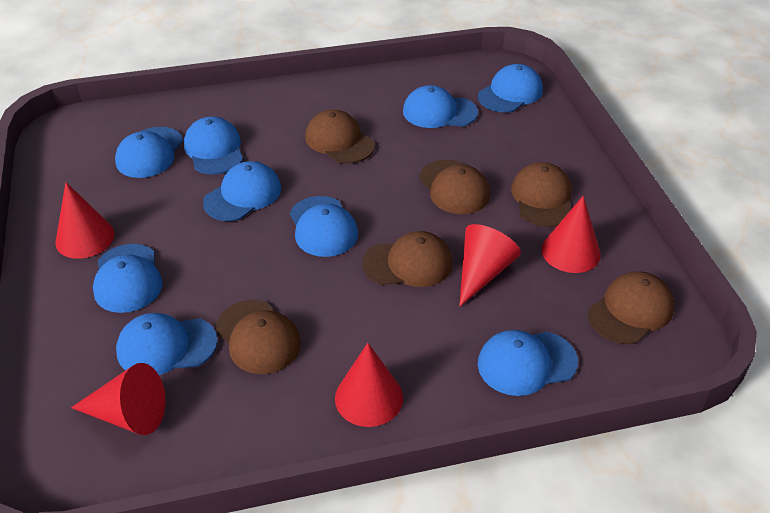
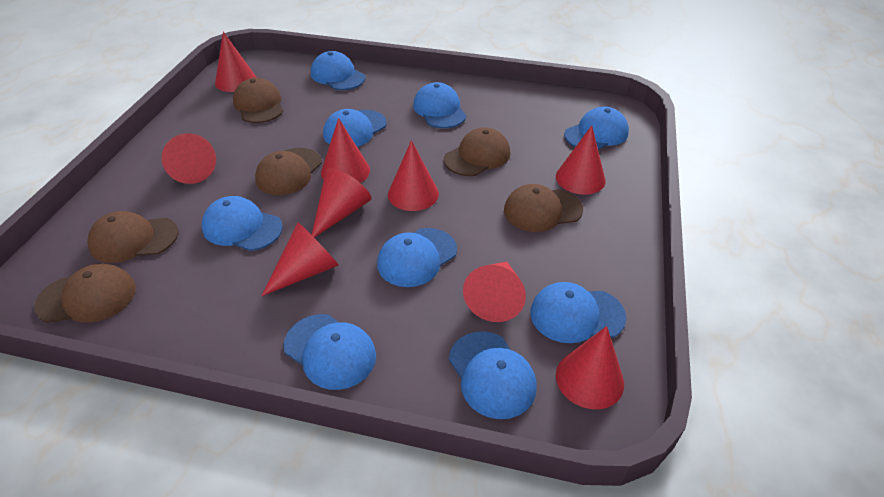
red cone: 5 -> 9

